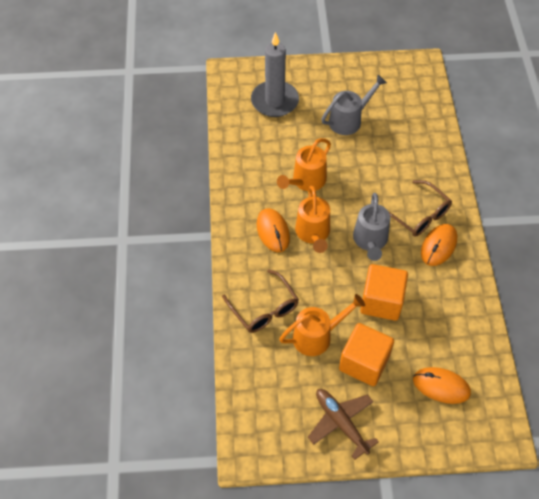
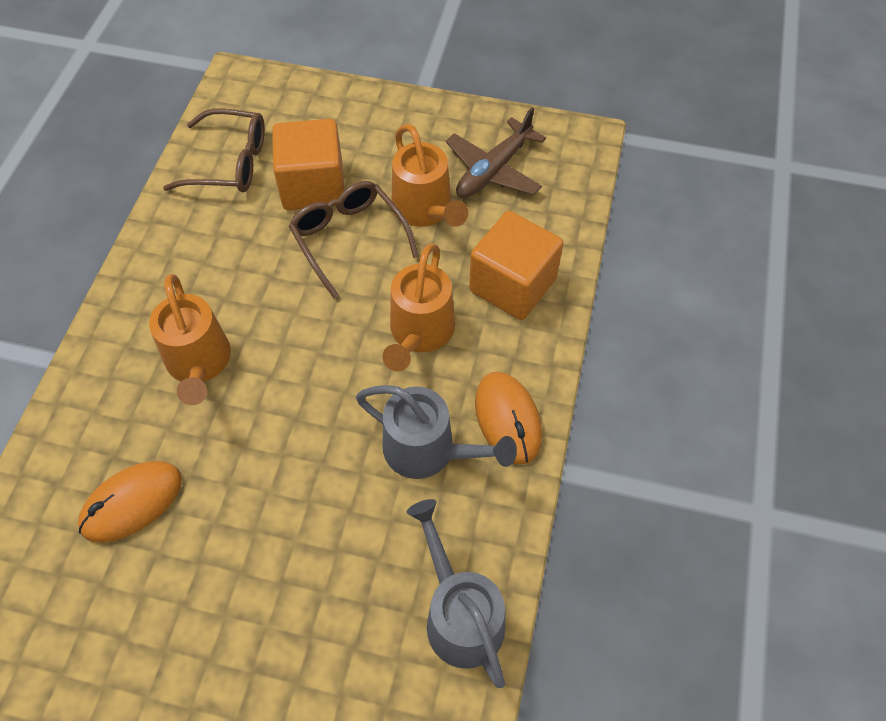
grey candle: 1 -> 0
orange mouse: 3 -> 2

